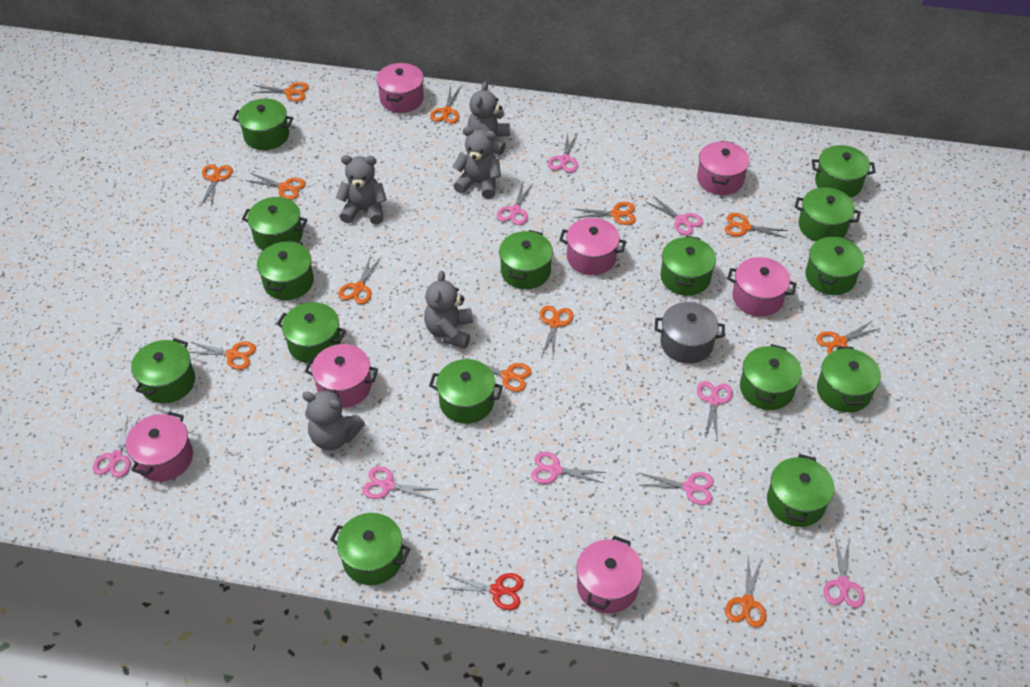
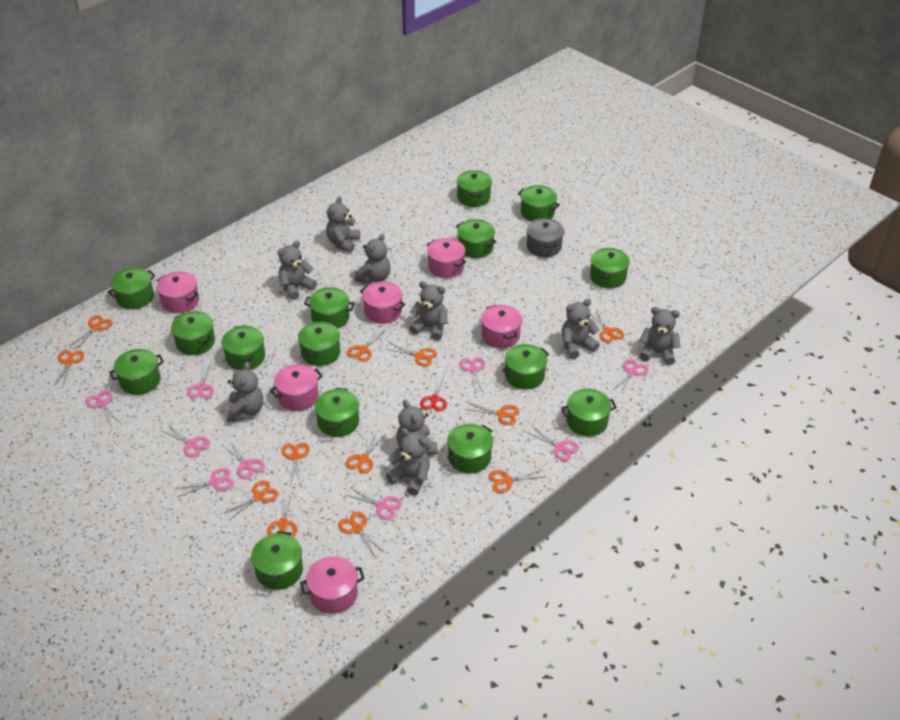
grey teddy bear: 5 -> 9
pink pot: 7 -> 6

